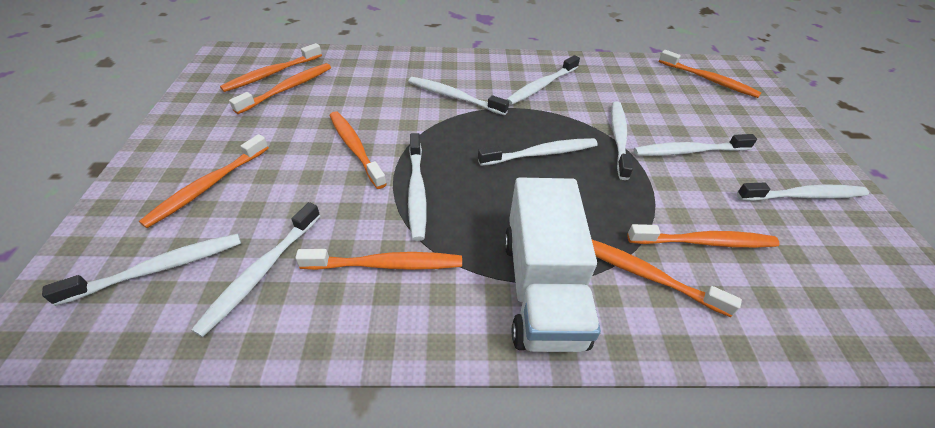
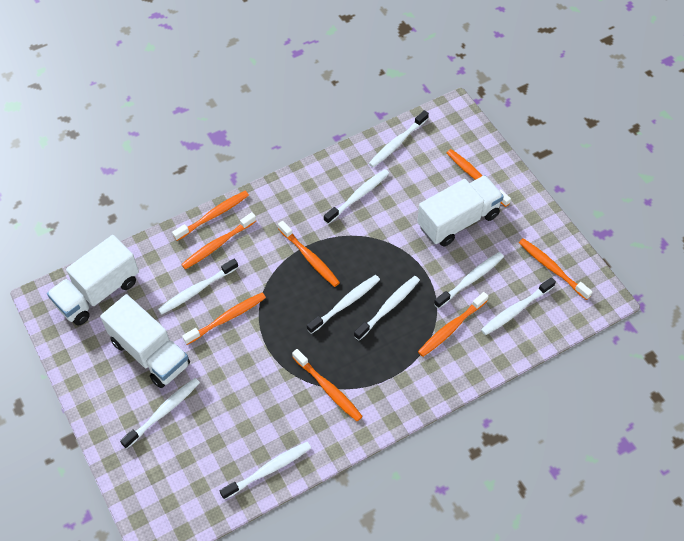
white truck: 1 -> 3

